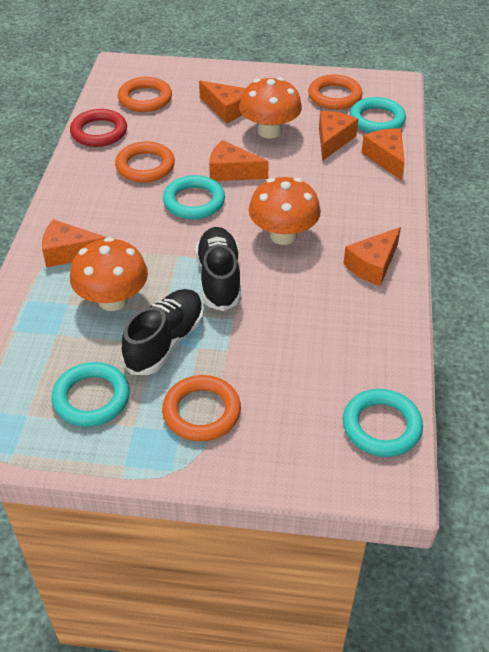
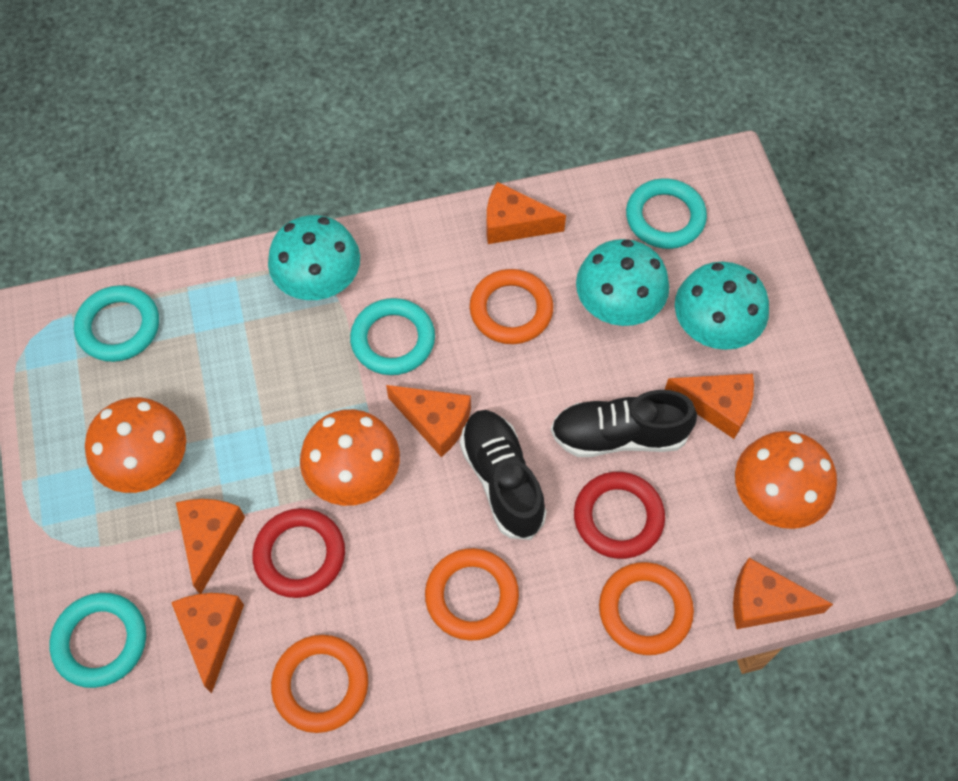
red ring: 1 -> 2
turquoise mushroom: 0 -> 3

